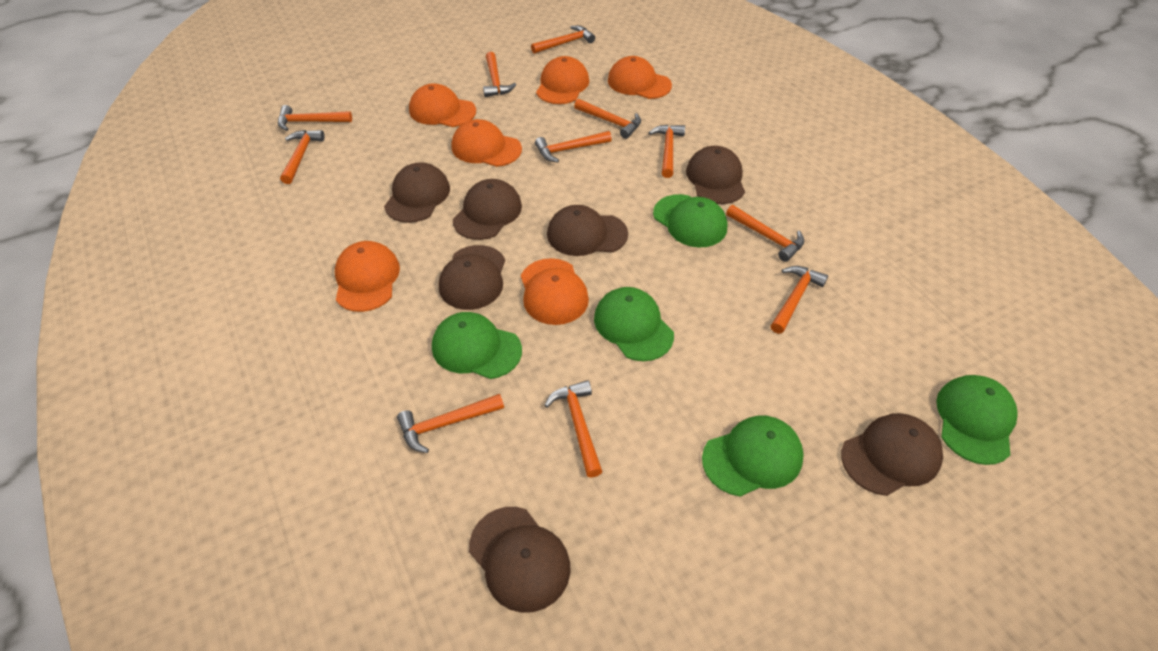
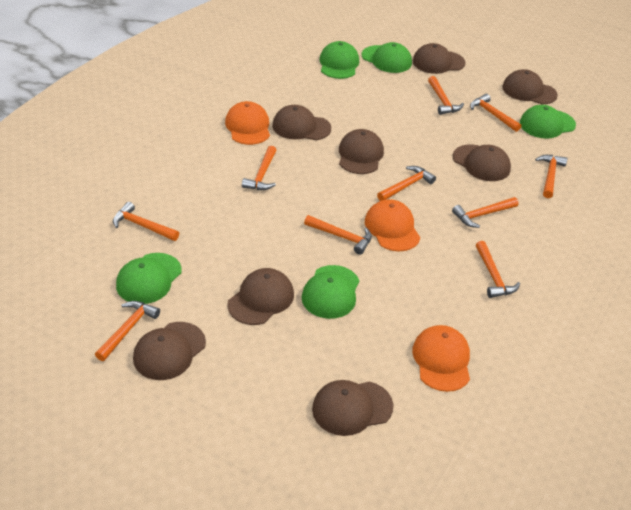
brown cap: 7 -> 8
orange cap: 6 -> 3
orange hammer: 11 -> 10

